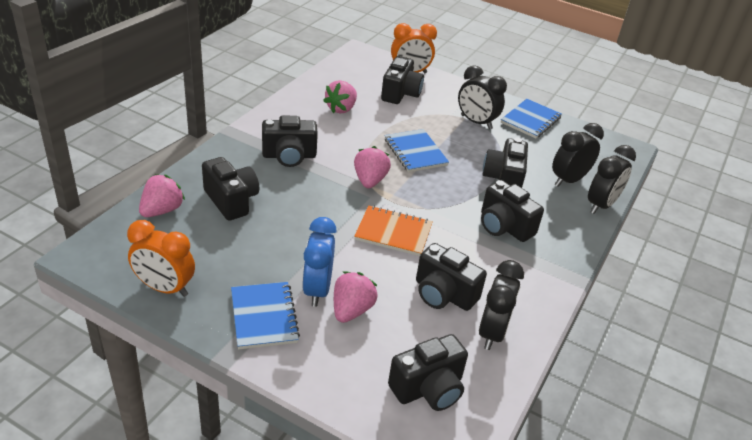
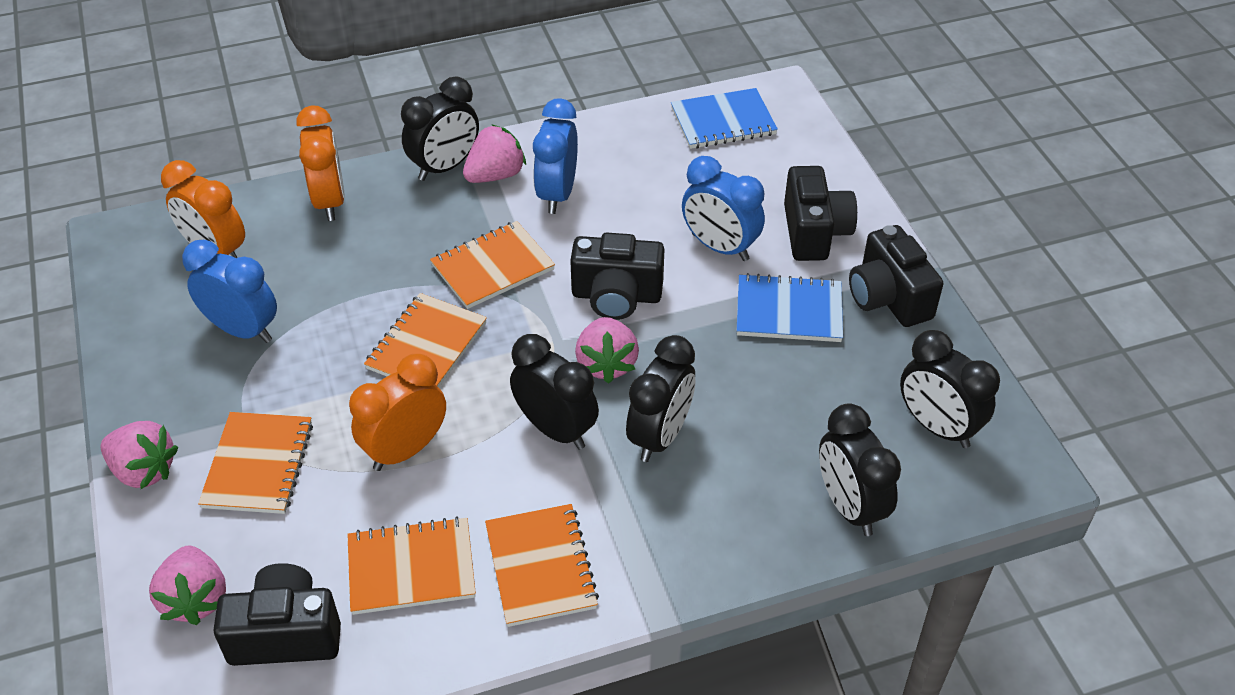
black camera: 7 -> 4
black clock: 4 -> 5
blue clock: 1 -> 3
blue notebook: 3 -> 2
orange clock: 2 -> 3
orange notebook: 1 -> 5

